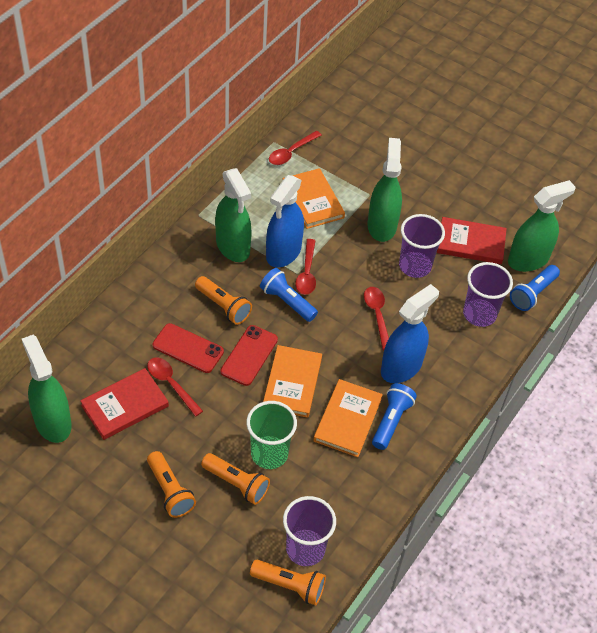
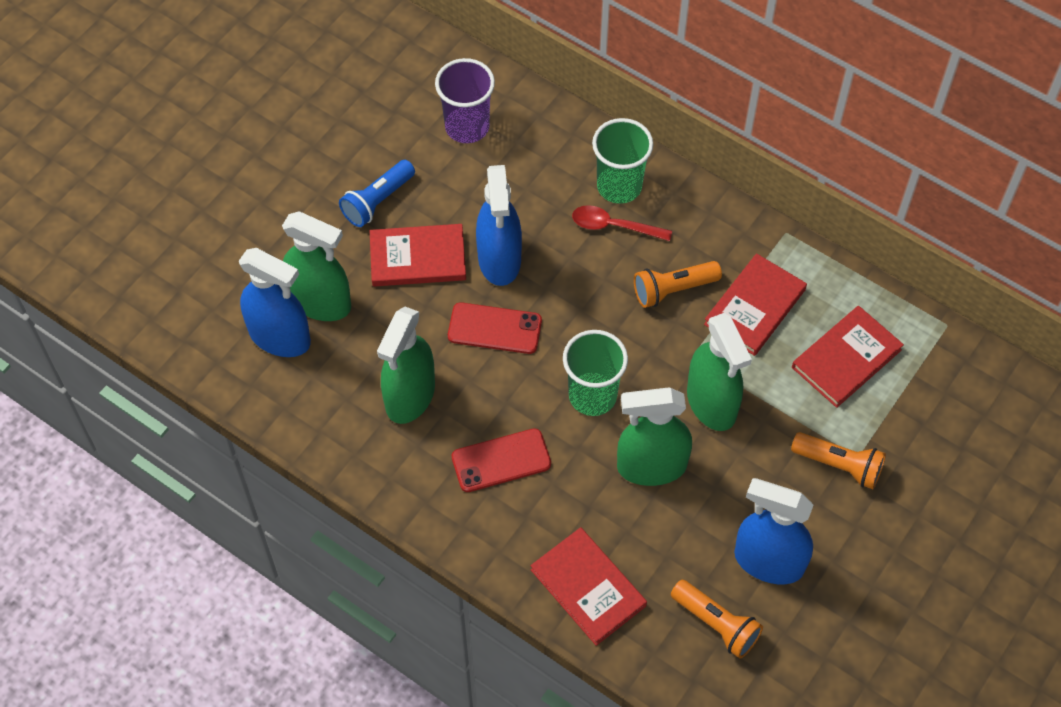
blue flashlight: 3 -> 1
blue spray bottle: 2 -> 3
green cup: 1 -> 2
orange book: 3 -> 0
orange flashlight: 4 -> 3
purple cup: 3 -> 1
red book: 2 -> 4
red spoon: 4 -> 1

